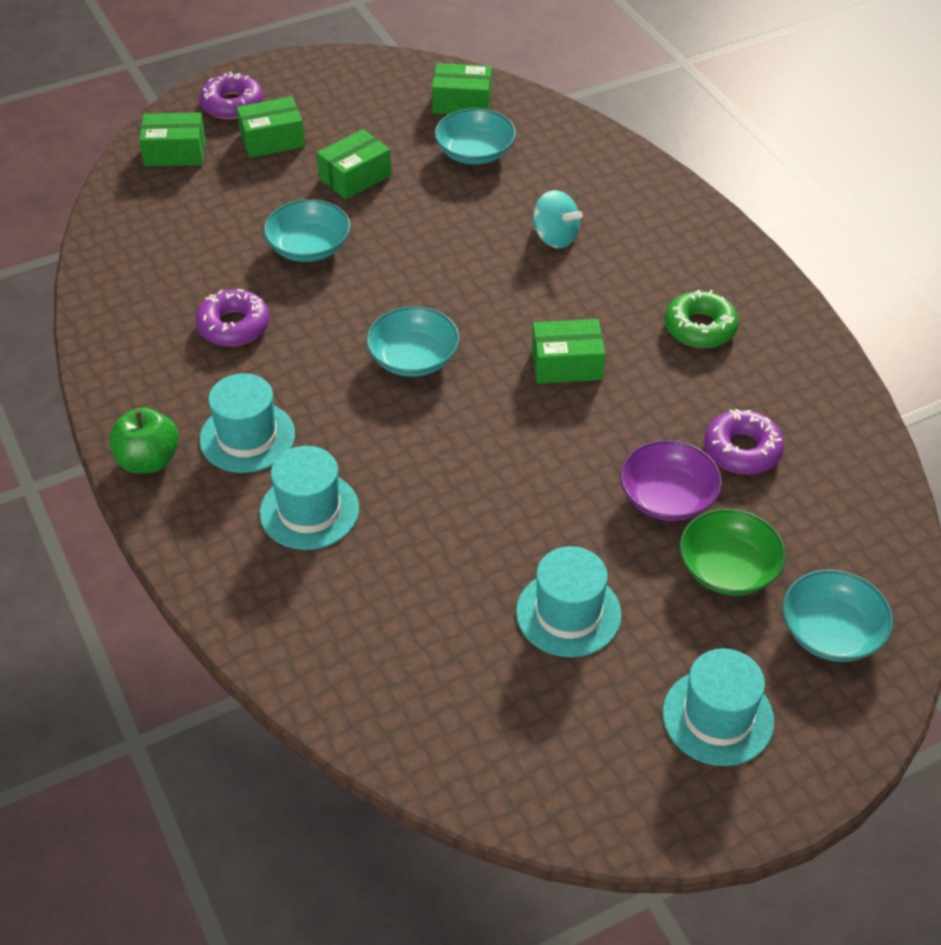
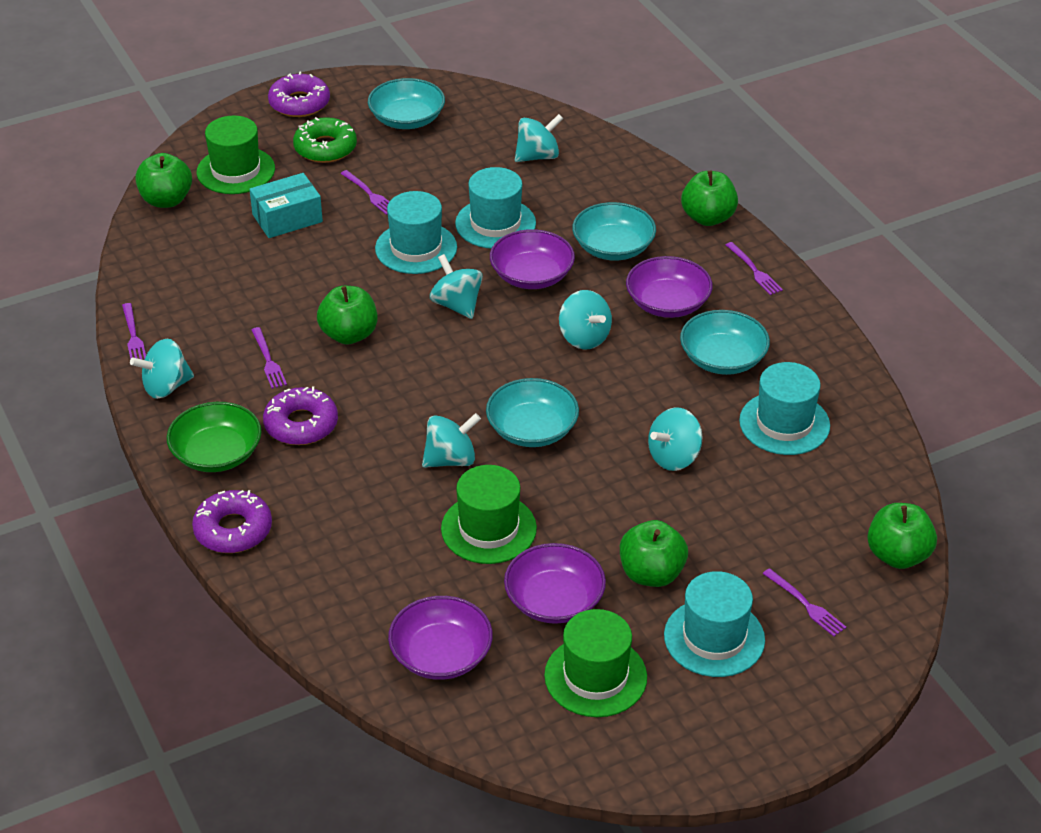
green apple: 1 -> 5
green box: 5 -> 0
green hat: 0 -> 3
purple bowl: 1 -> 4
purple fork: 0 -> 5
turquoise box: 0 -> 1
turquoise spinning top: 1 -> 6

